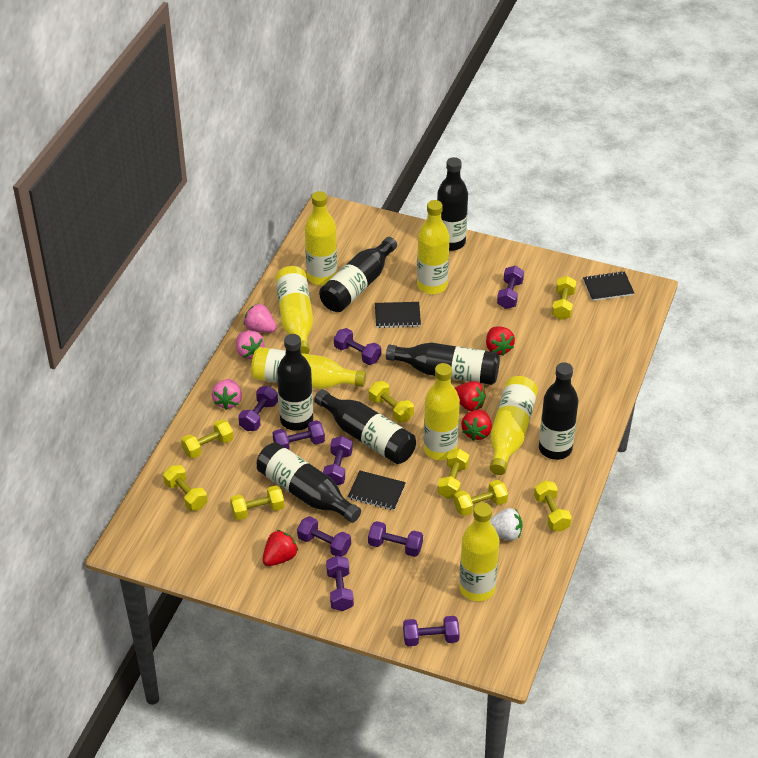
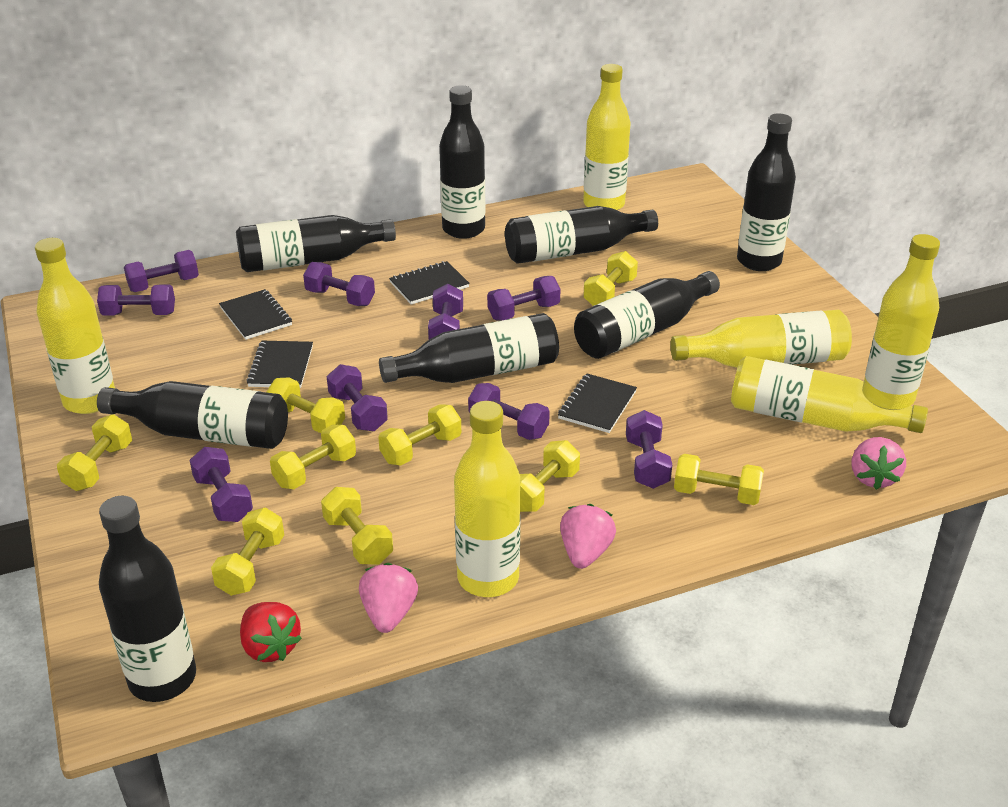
black bottle: 7 -> 8
black notebook: 3 -> 4
red strawberry: 4 -> 1
white strawberry: 1 -> 0
yellow bottle: 7 -> 6
yellow dumbbell: 8 -> 9

